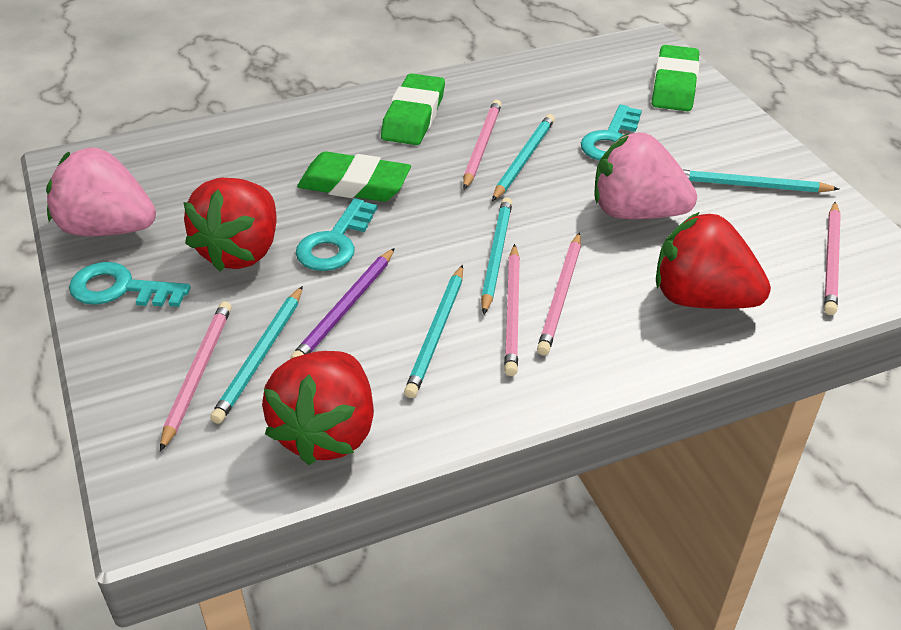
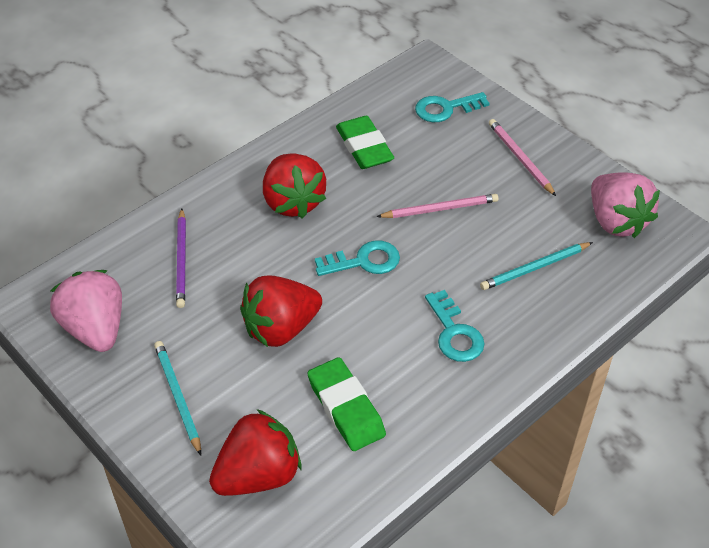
green eraser: 3 -> 2
pink pencil: 5 -> 2
turquoise pencil: 5 -> 2

